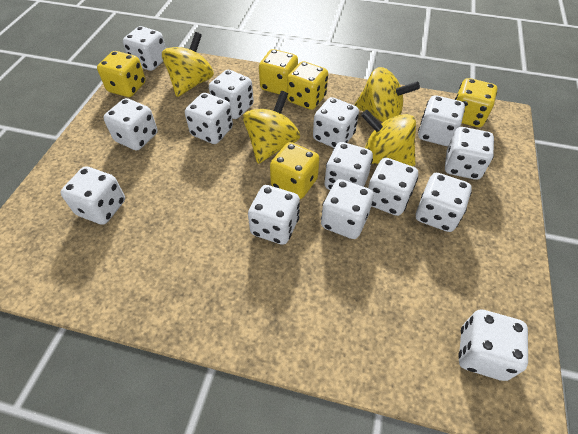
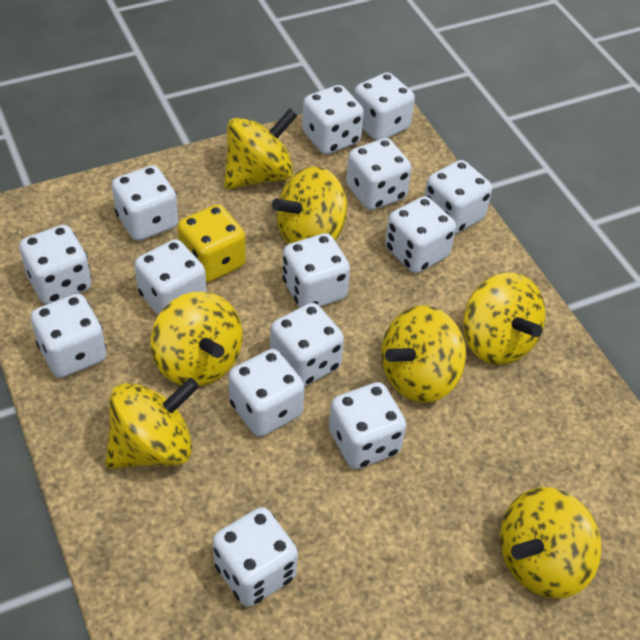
yellow dice: 5 -> 1
yellow spinning top: 4 -> 7

